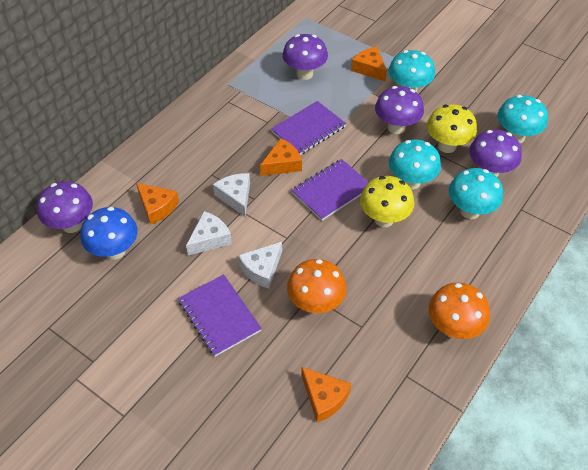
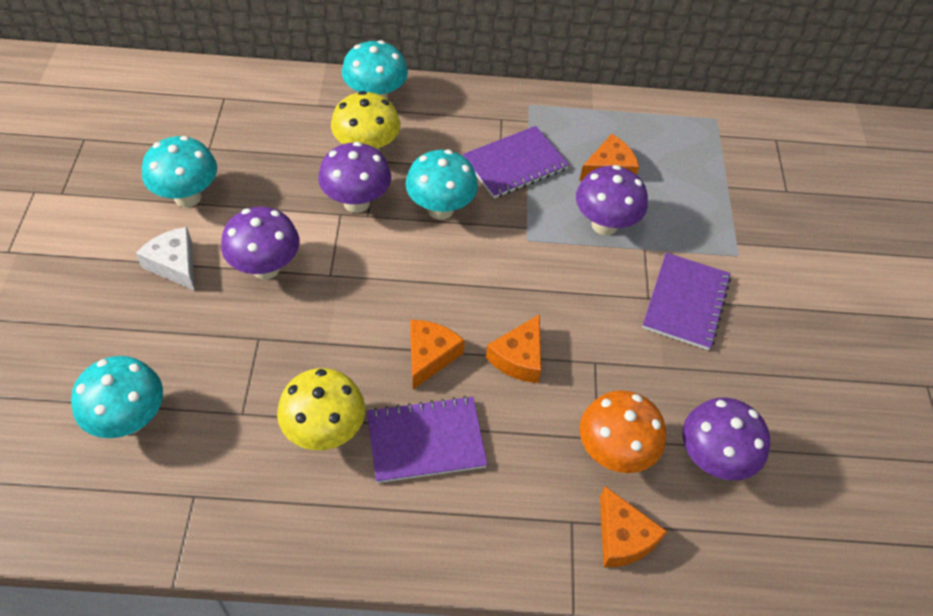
blue mushroom: 1 -> 0
orange mushroom: 2 -> 1
white cheese: 3 -> 1

